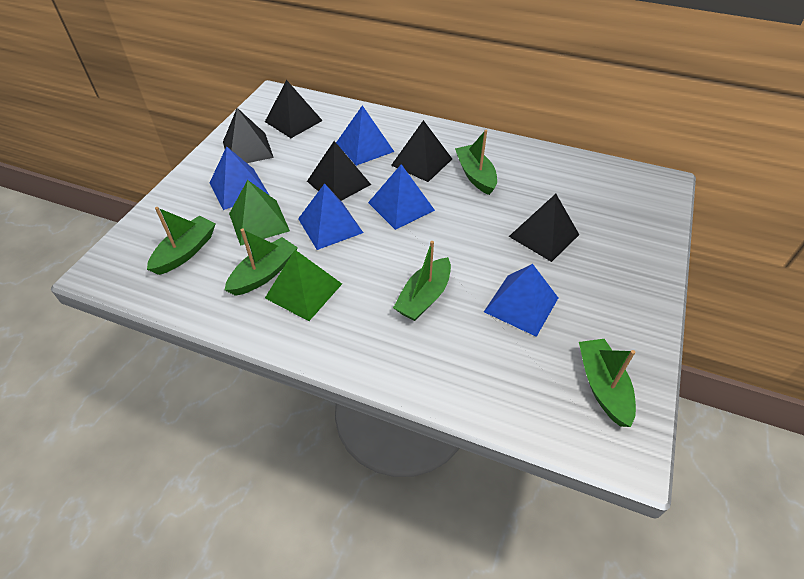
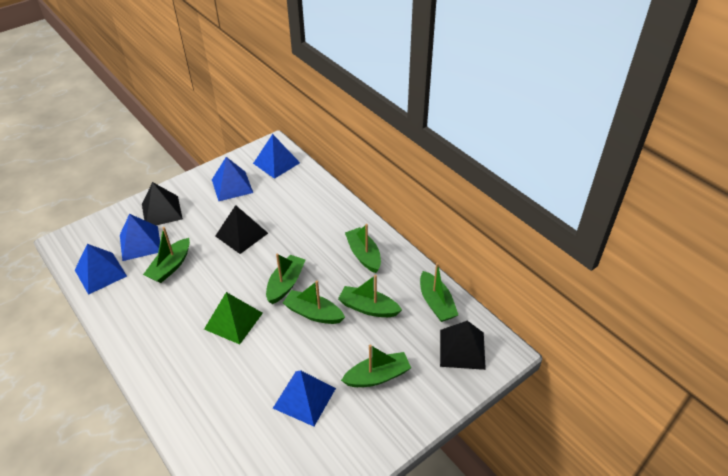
black pyramid: 5 -> 3
green boat: 5 -> 7
green pyramid: 2 -> 1

